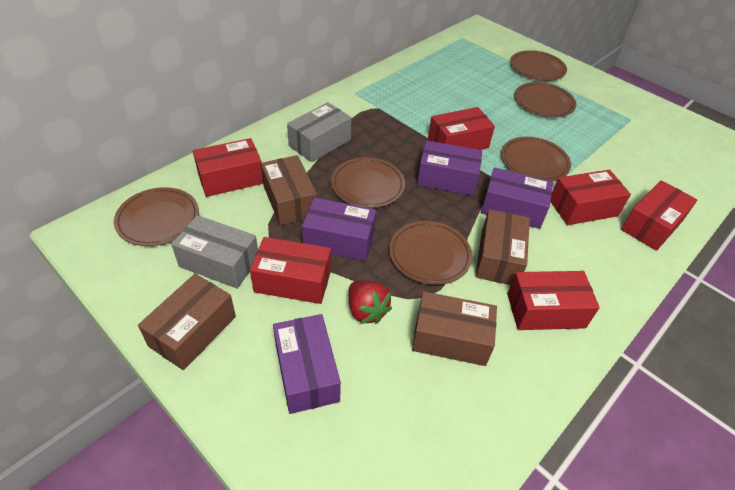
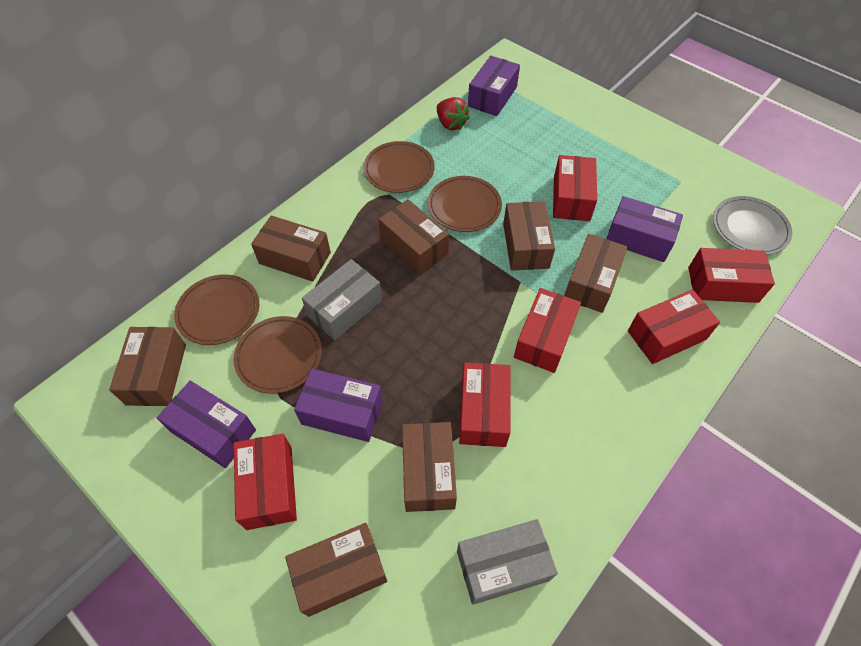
brown box: 4 -> 7
brown plate: 6 -> 4
grey plate: 0 -> 1

